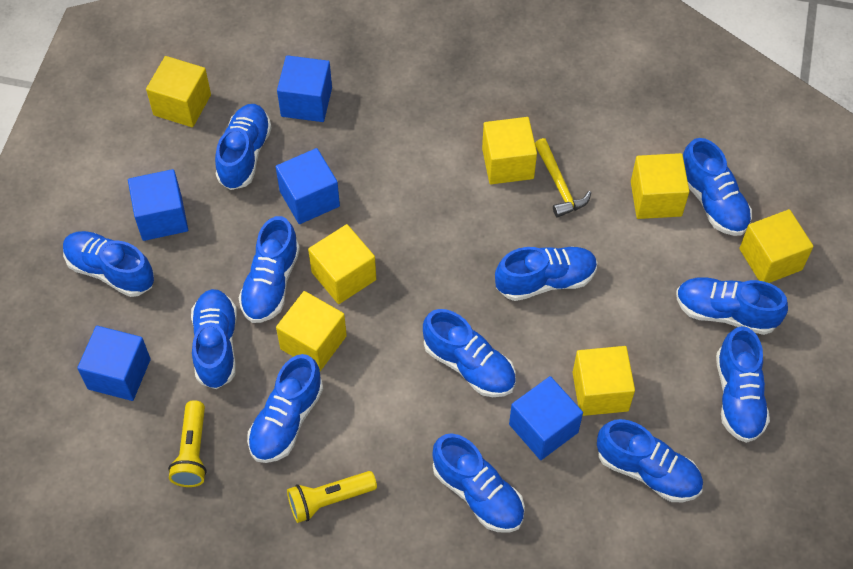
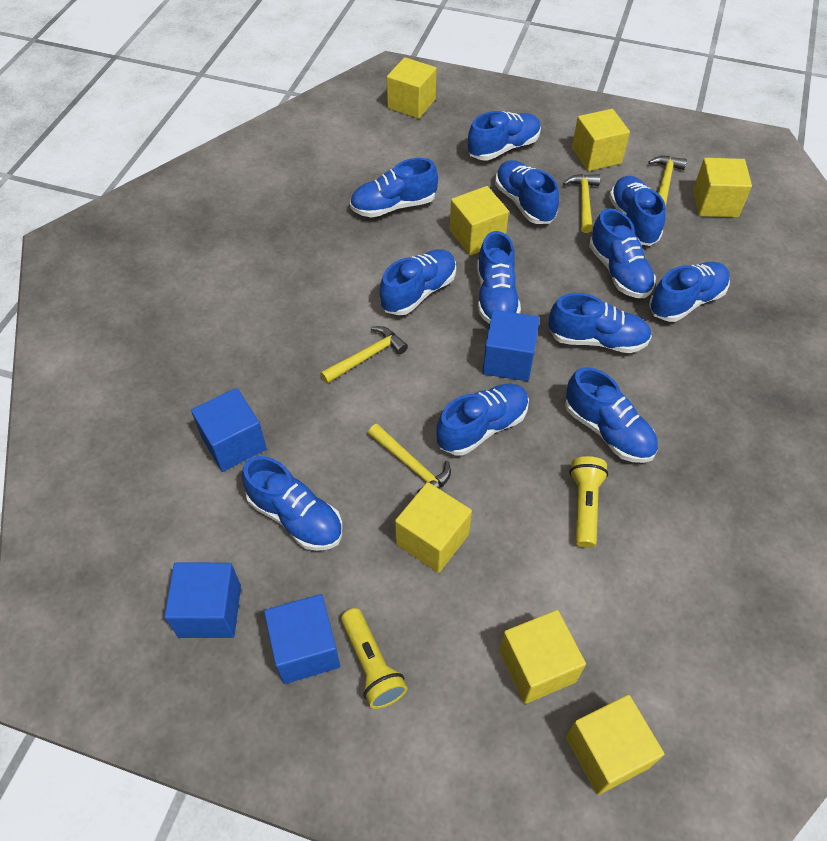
blue cube: 5 -> 4
yellow hammer: 1 -> 4

